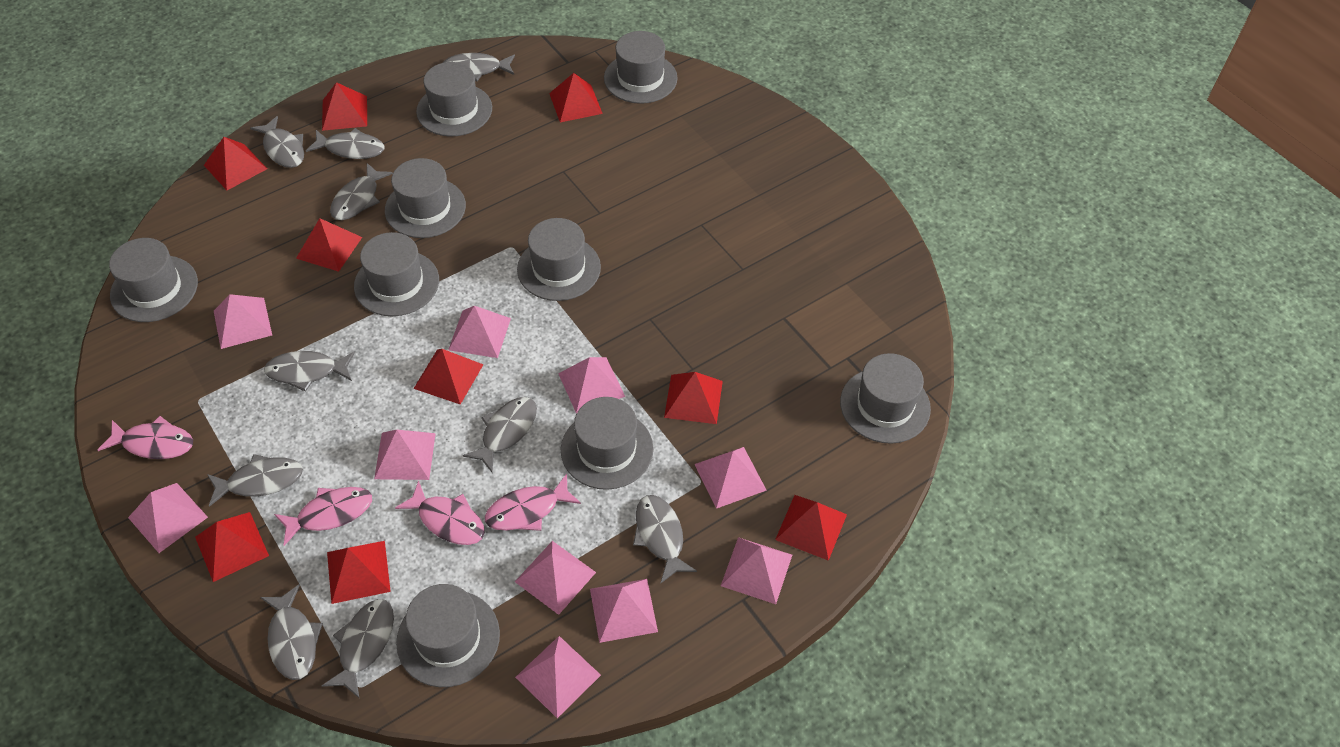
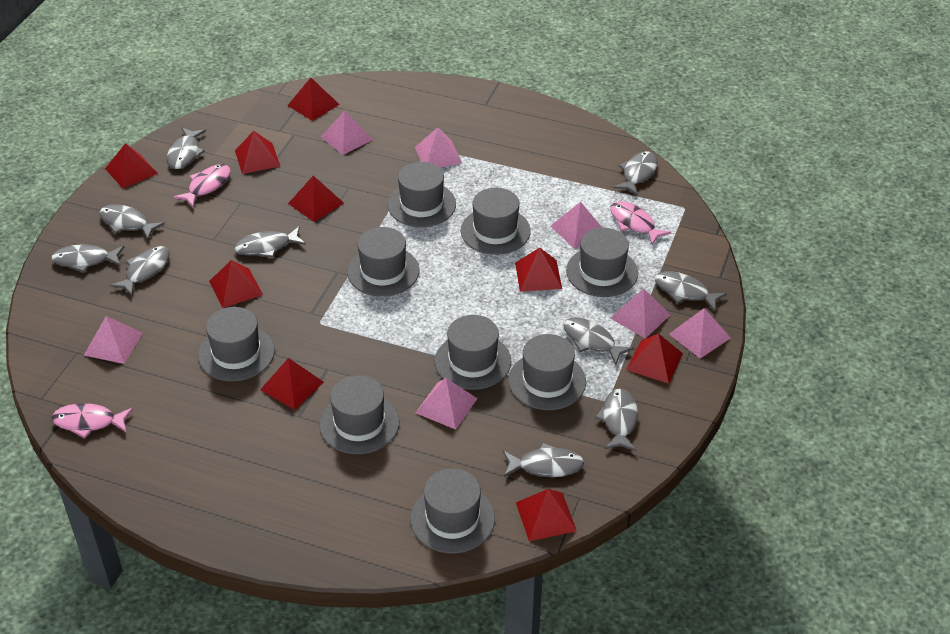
pink fish: 4 -> 3
pink pyramid: 10 -> 7

